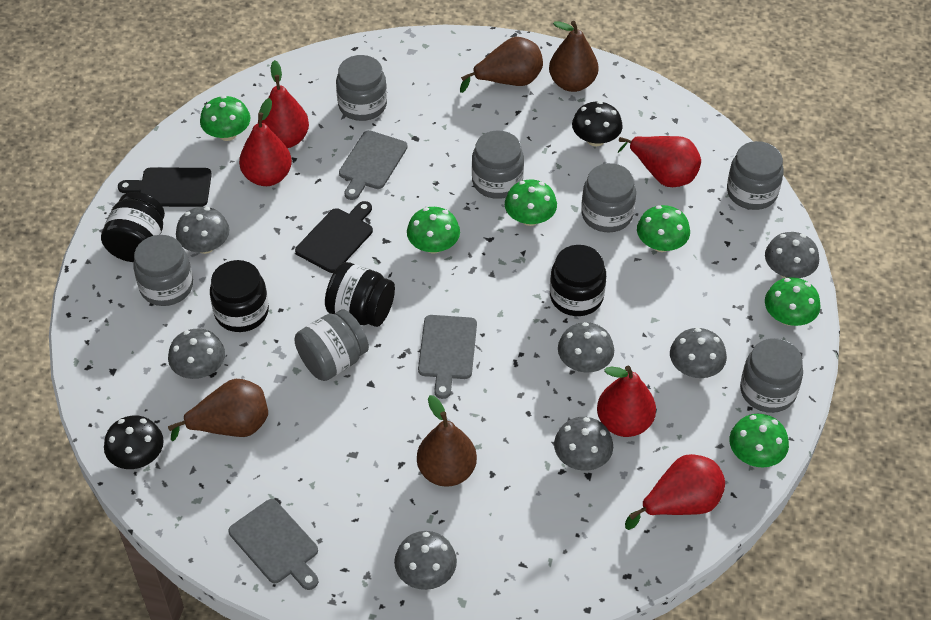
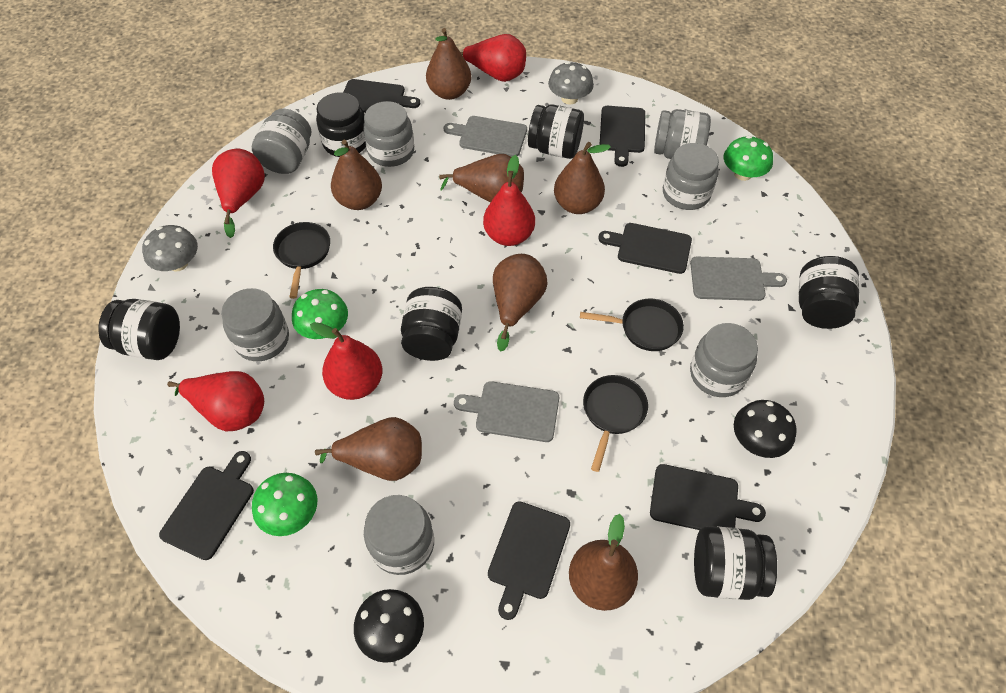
black cutting board: 2 -> 6
black jar: 4 -> 6
black pan: 0 -> 3
brown pear: 4 -> 7
green mushroom: 6 -> 3
grey mushroom: 7 -> 2

